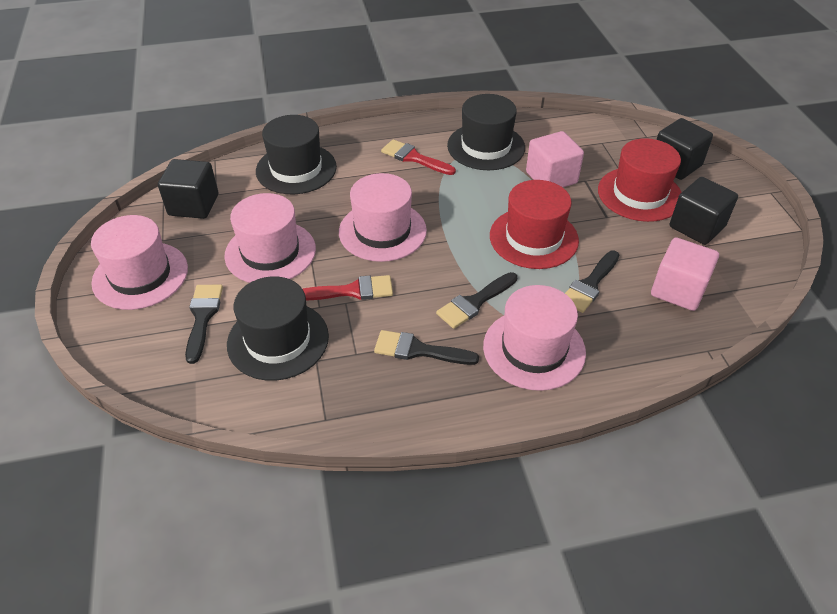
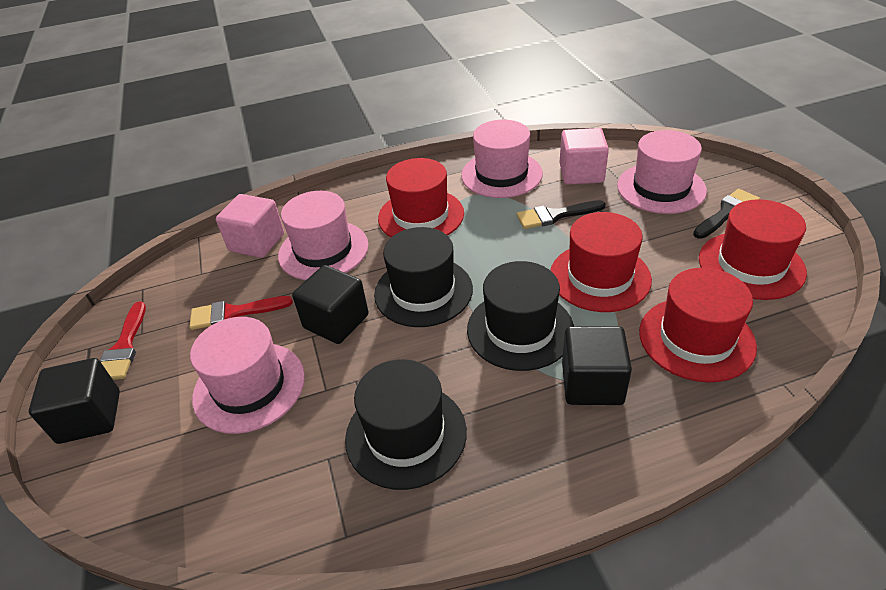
black brush: 4 -> 2
red hat: 2 -> 4

